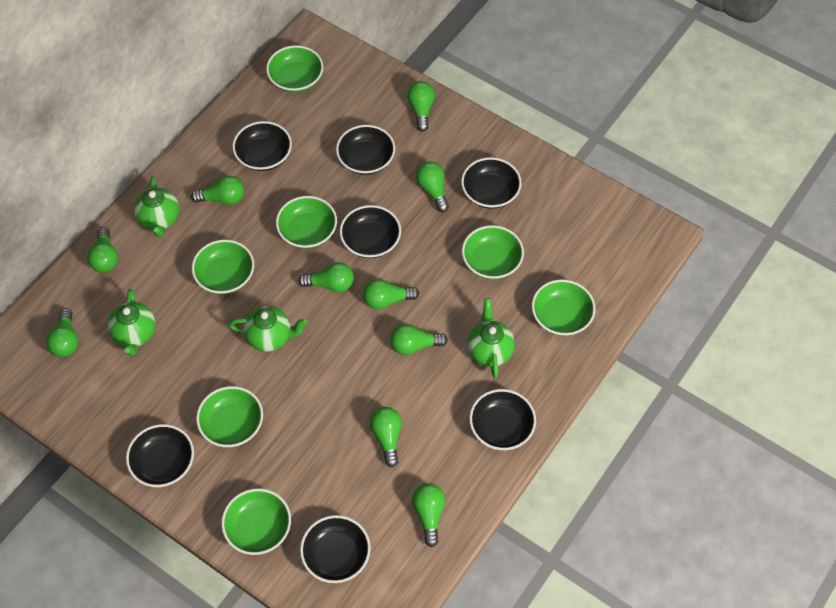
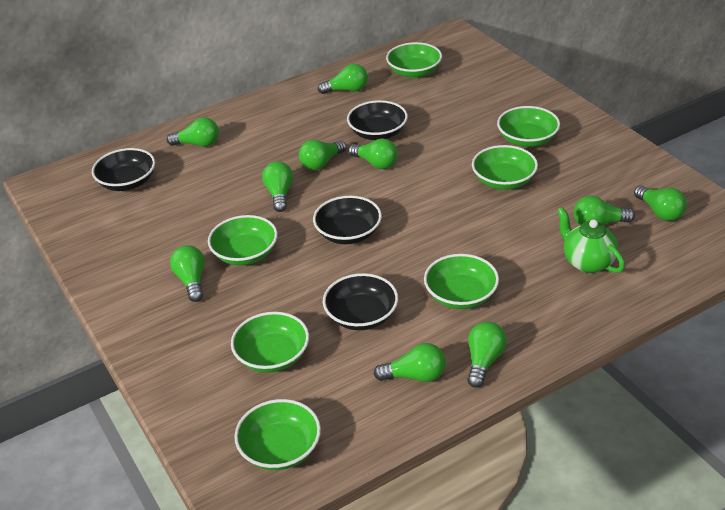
black bowl: 7 -> 4
green teapot: 4 -> 1

